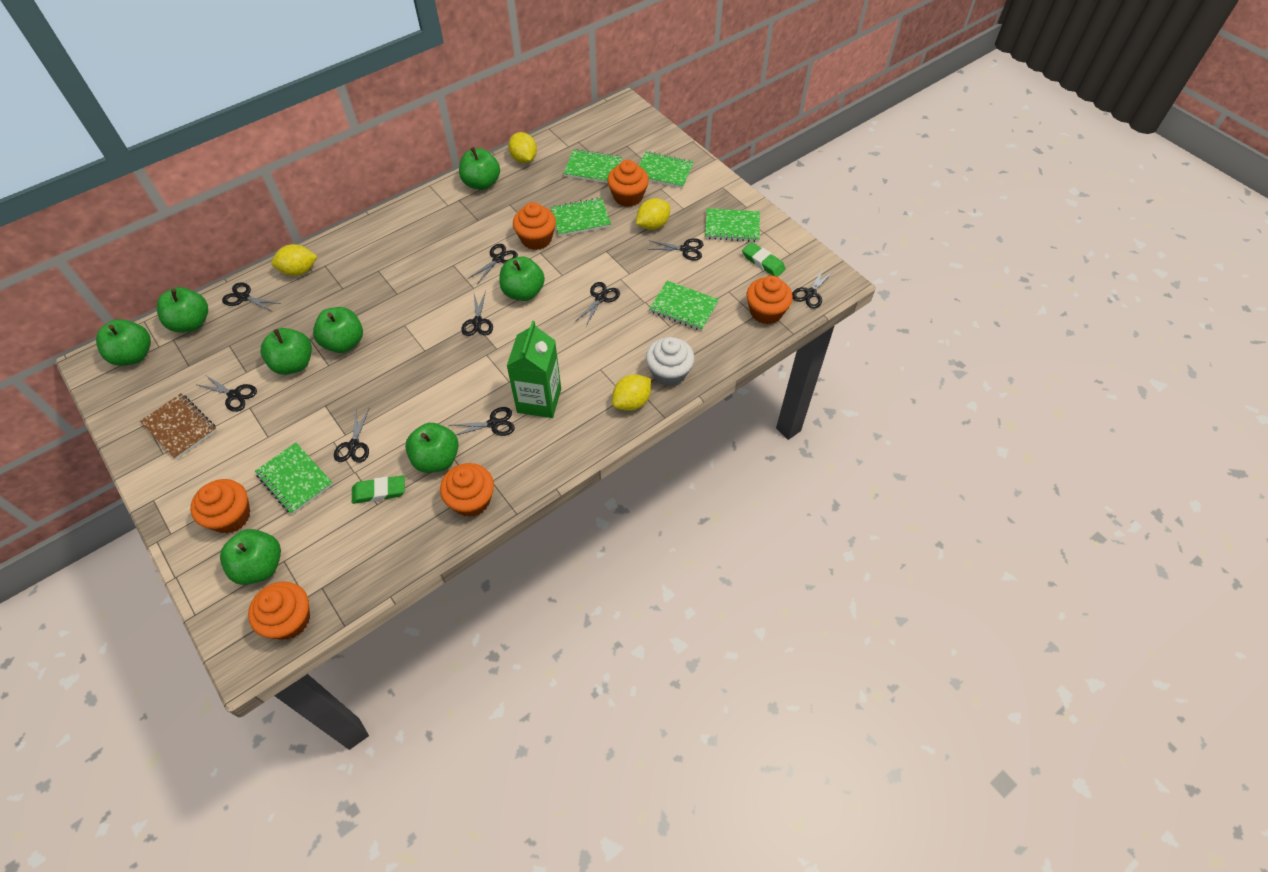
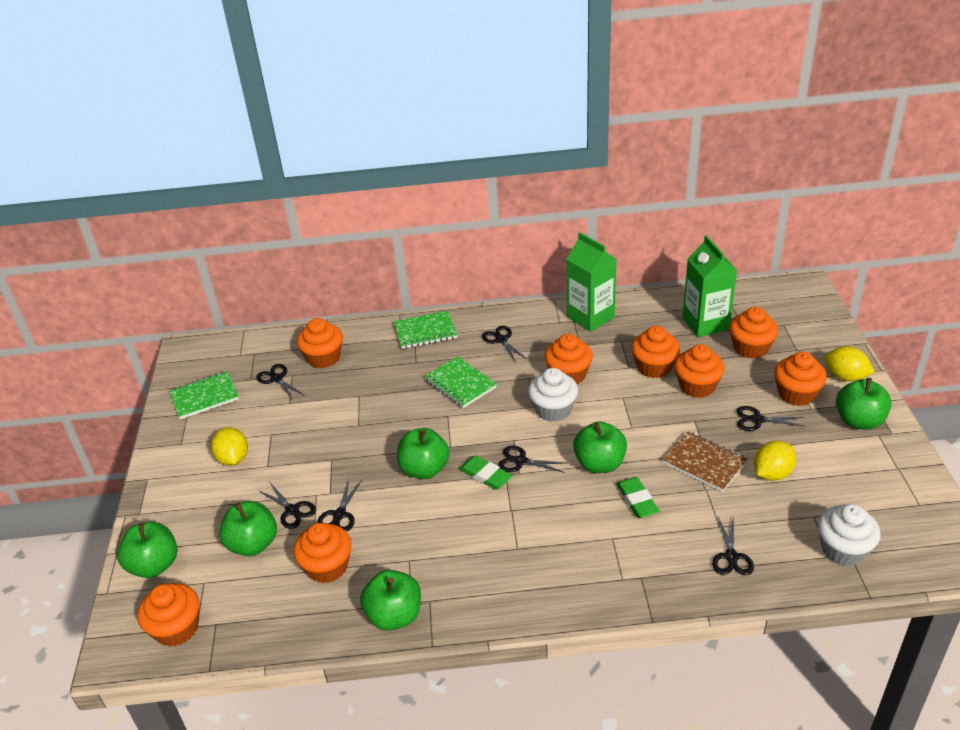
black scissors: 9 -> 7
green apple: 8 -> 6
green carton: 1 -> 2
green notebook: 6 -> 3
orange cupcake: 6 -> 8
white cupcake: 1 -> 2
yellow lemon: 4 -> 3

